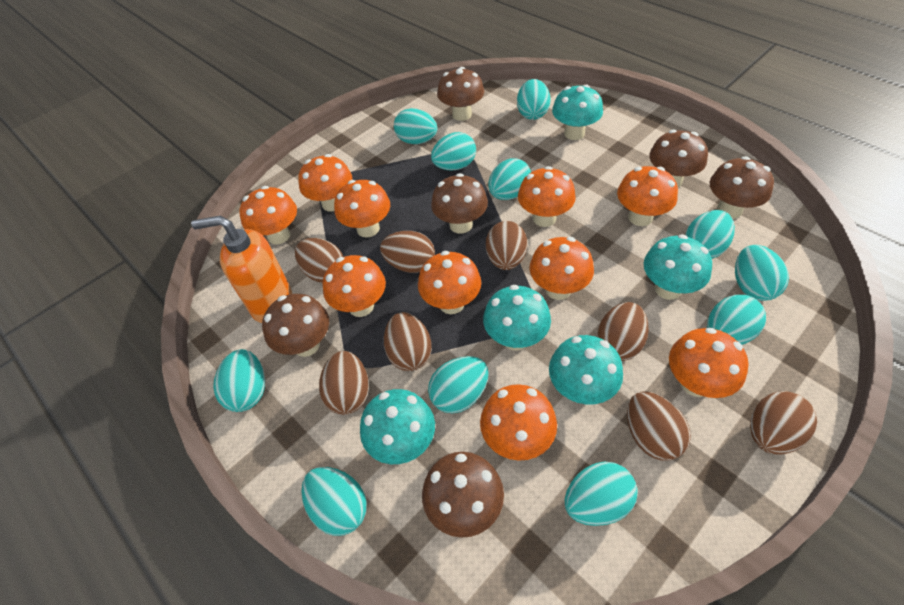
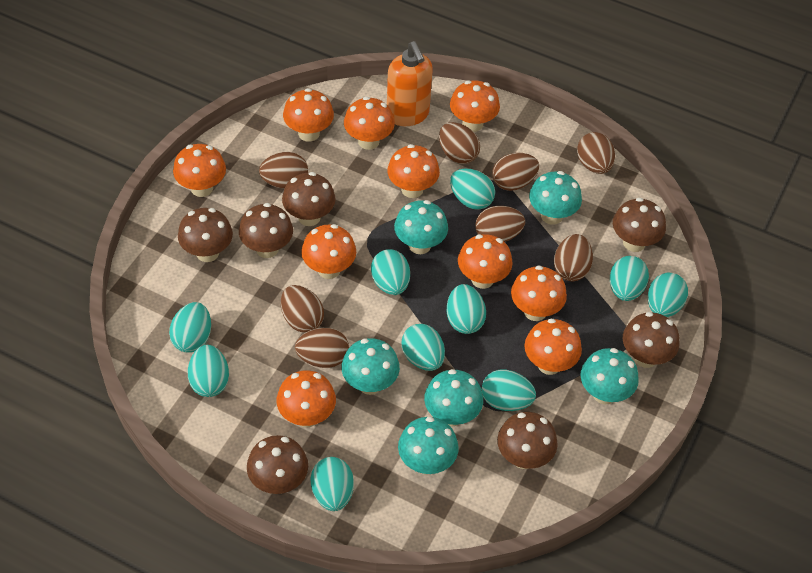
brown mushroom: 6 -> 7
turquoise egg: 11 -> 10
turquoise mushroom: 5 -> 6

